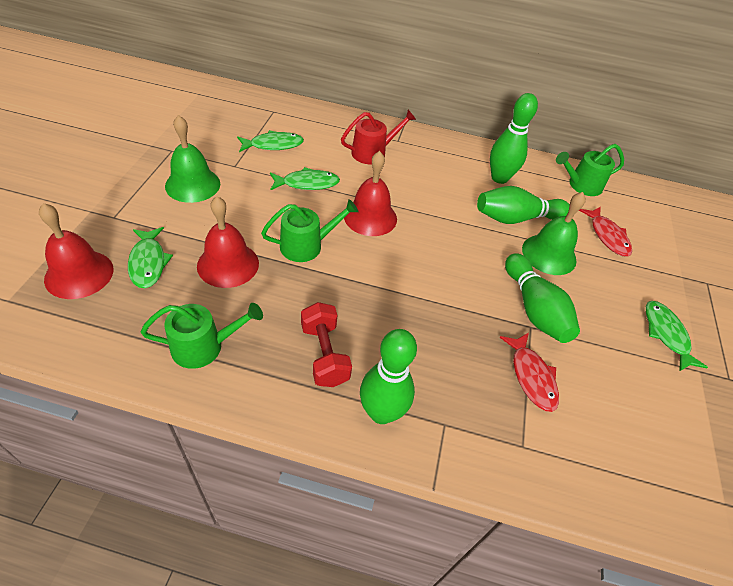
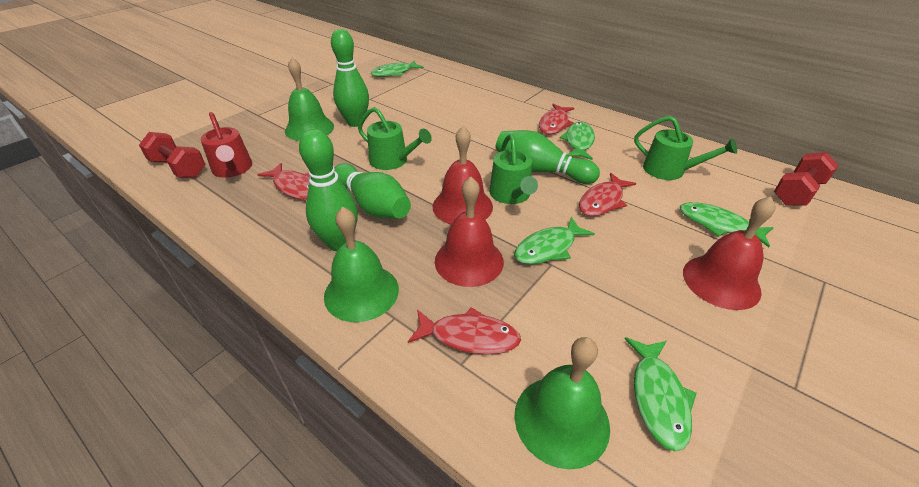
green bell: 2 -> 3
green fish: 4 -> 5
red dumbbell: 1 -> 2
red fish: 2 -> 4

